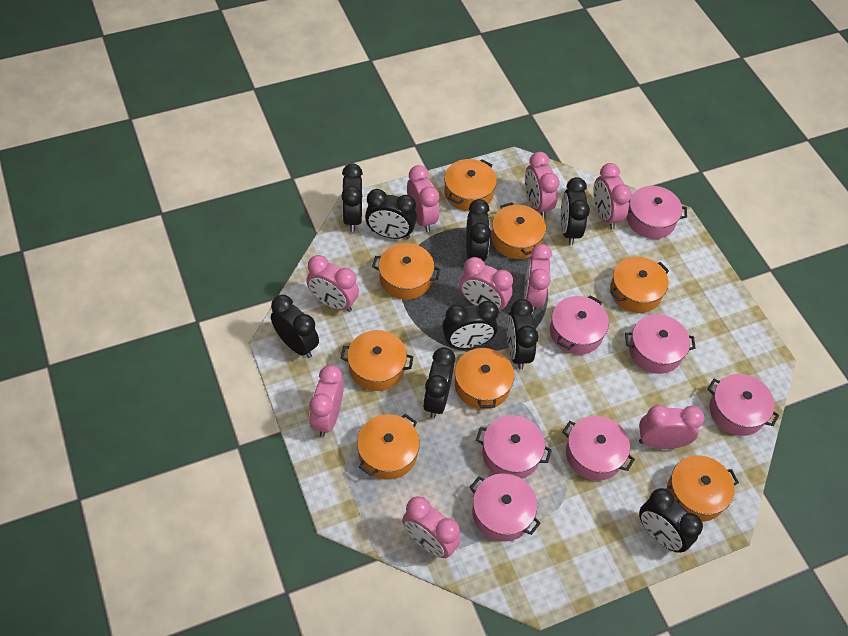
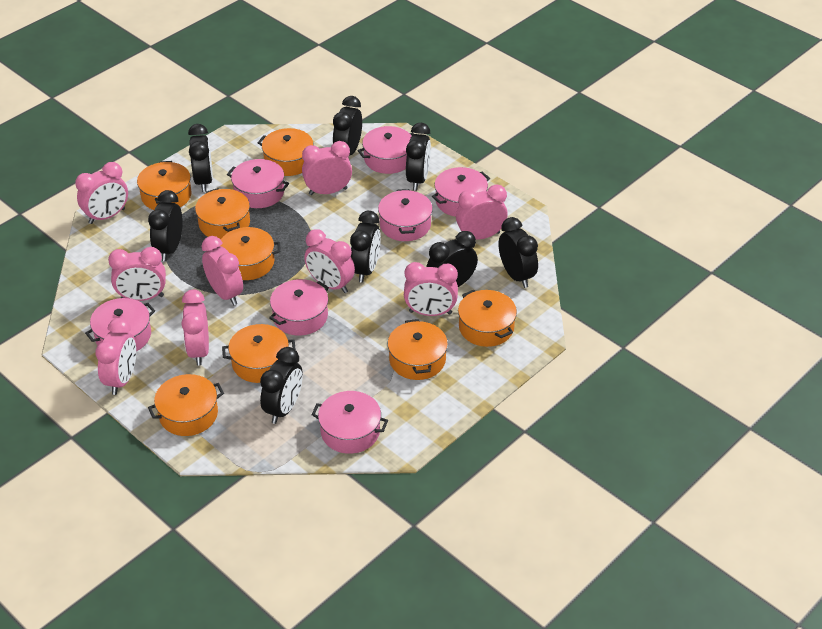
black clock: 9 -> 8

